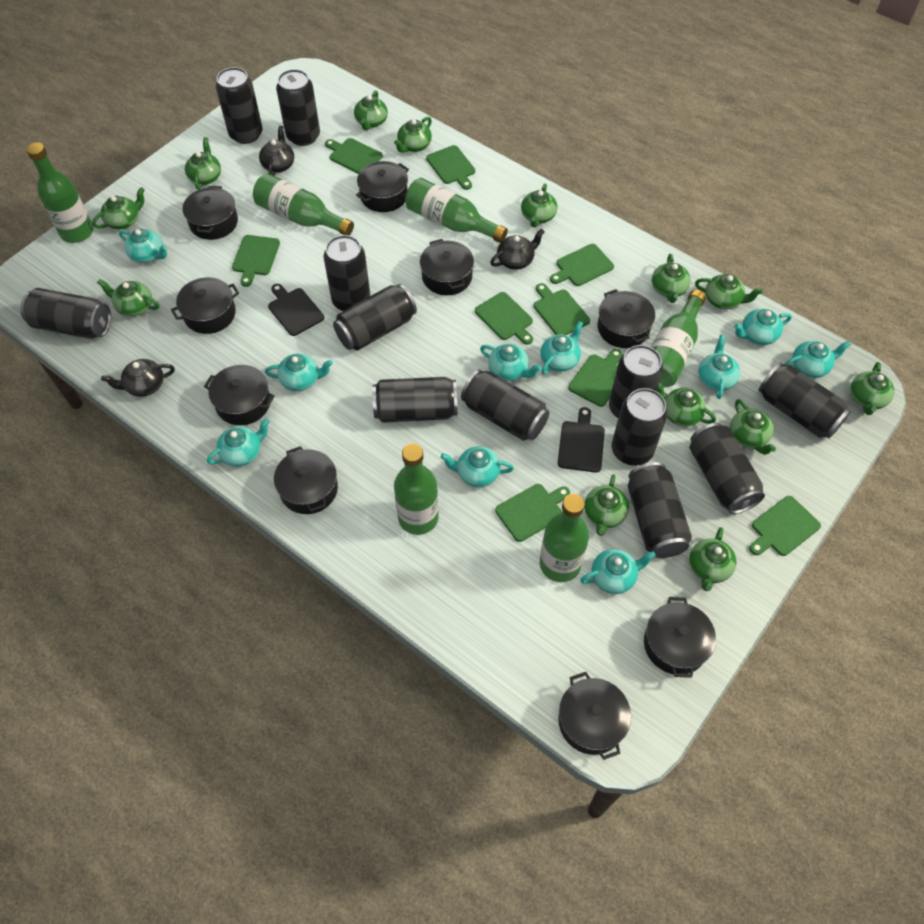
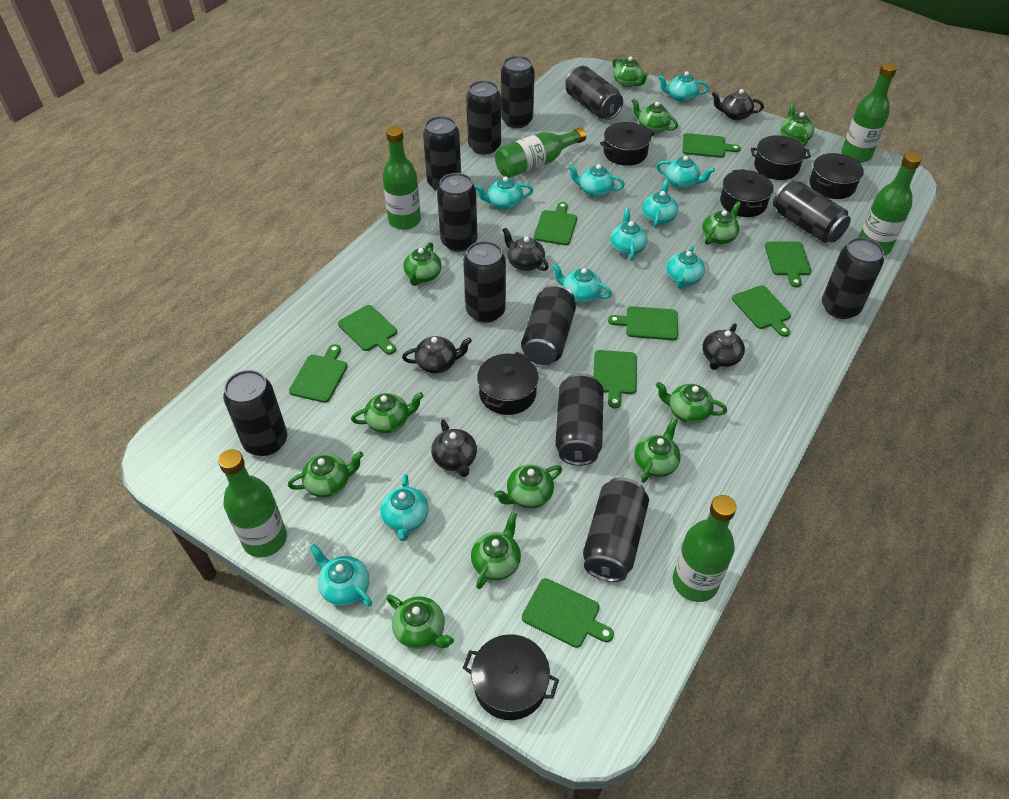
black cutting board: 2 -> 0
black pot: 9 -> 6
black teapot: 3 -> 5
green teapot: 13 -> 12

